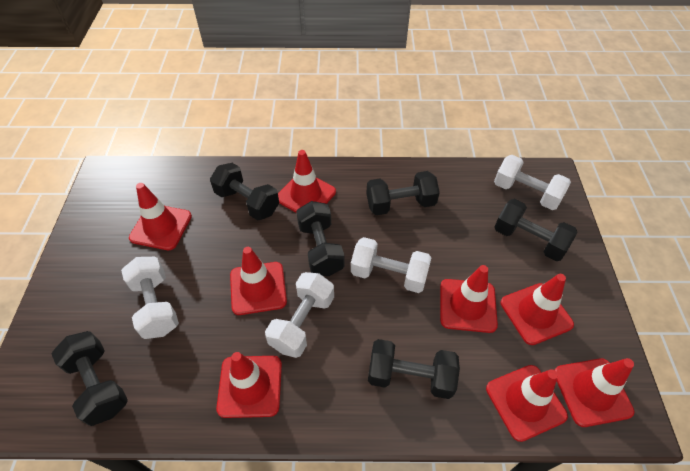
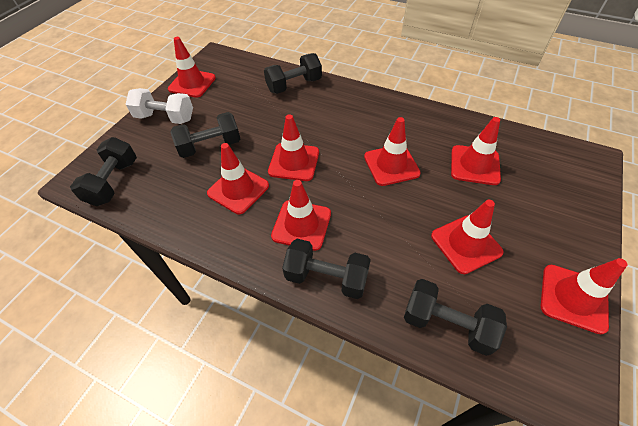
black dumbbell: 6 -> 5
white dumbbell: 4 -> 1

